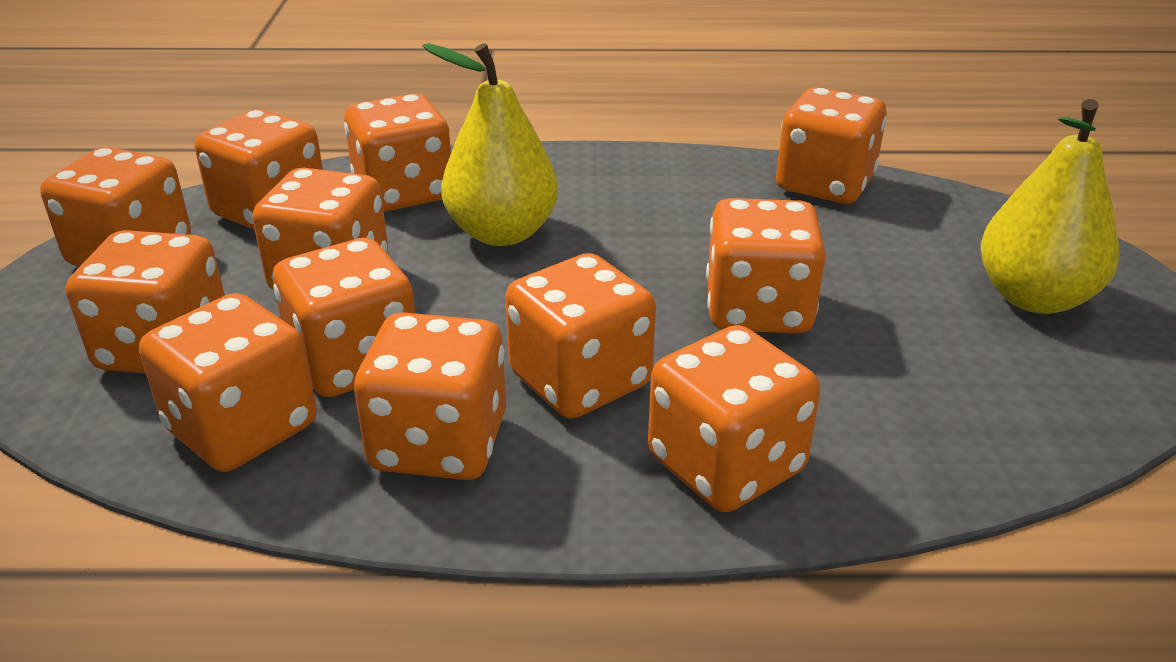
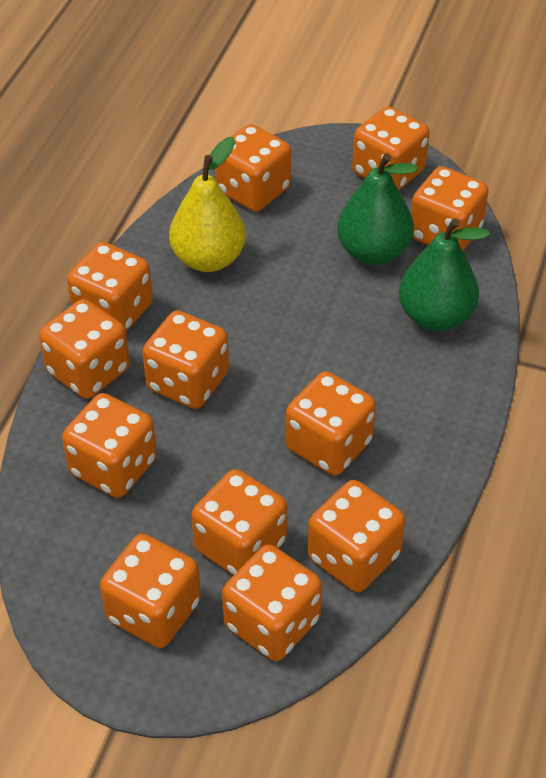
green pear: 0 -> 2
yellow pear: 2 -> 1

